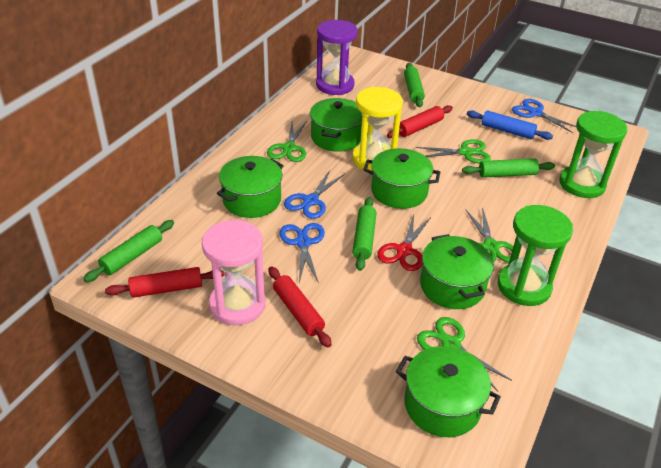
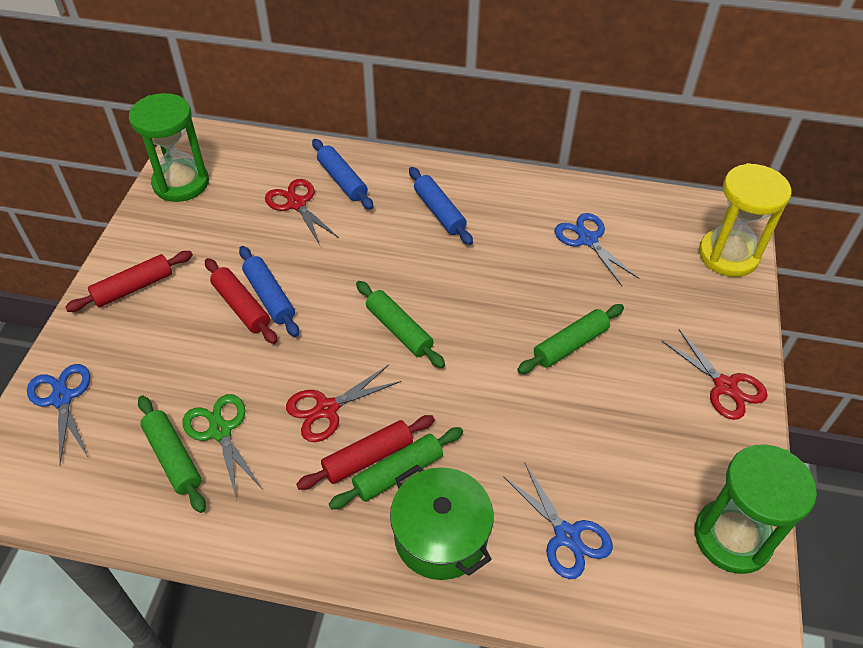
blue rolling pin: 1 -> 3
green pot: 5 -> 1
green scissors: 4 -> 1
pink hourglass: 1 -> 0
purple hourglass: 1 -> 0
red scissors: 1 -> 3

